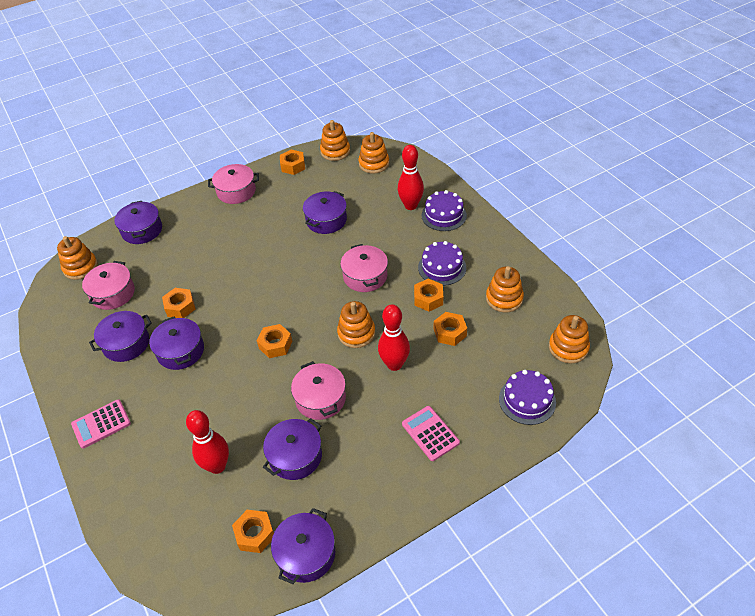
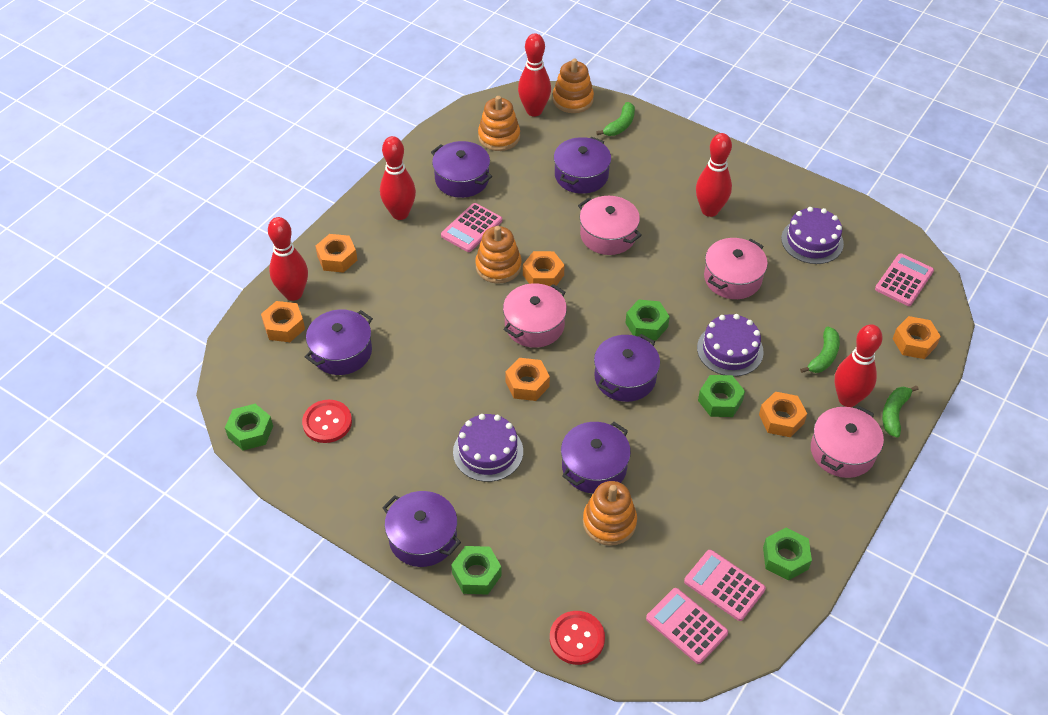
green banana: 0 -> 3
green nut: 0 -> 5
orange stacking toy: 6 -> 4
pink calculator: 2 -> 4
red bowling pin: 3 -> 5
red button: 0 -> 2

